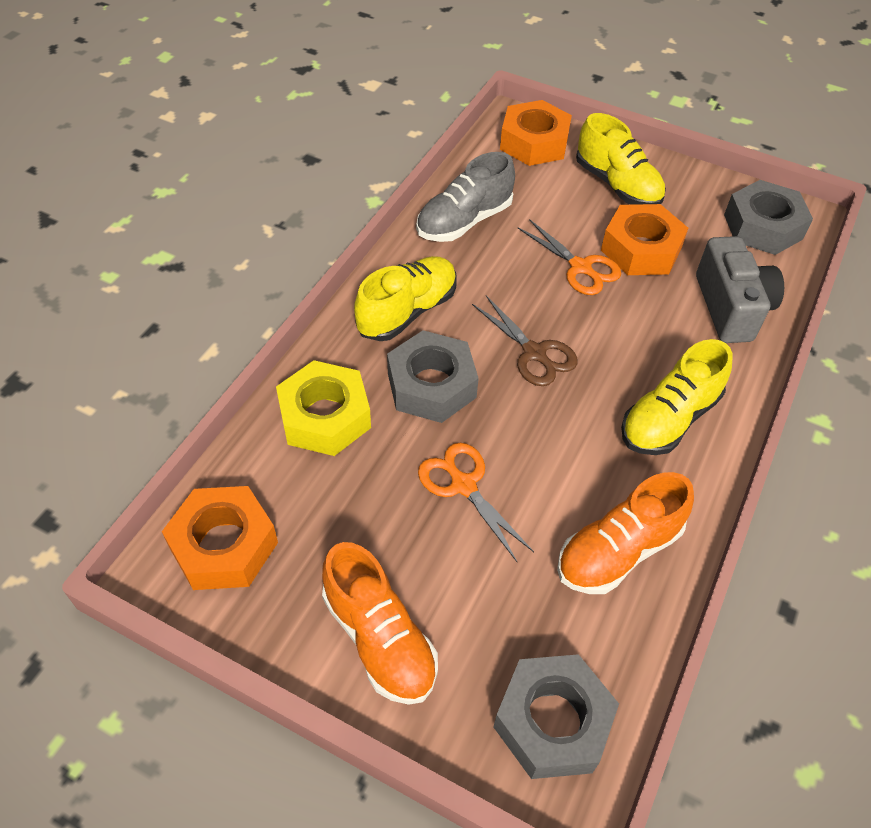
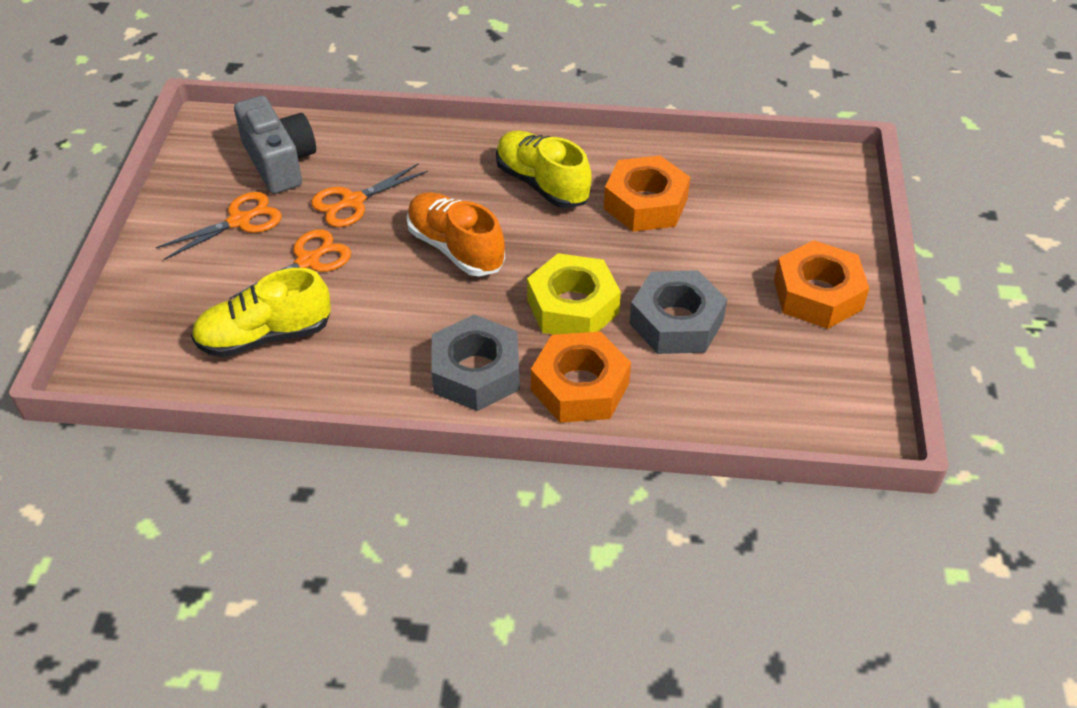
brown scissors: 1 -> 0
grey nut: 3 -> 2
grey shoe: 1 -> 0
orange scissors: 2 -> 3
orange shoe: 2 -> 1
yellow shoe: 3 -> 2

